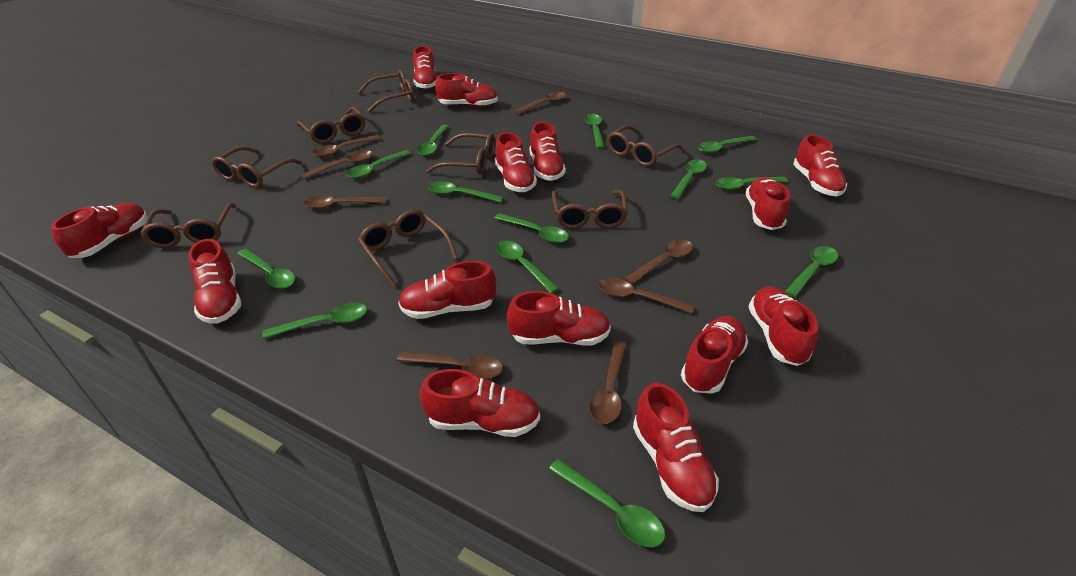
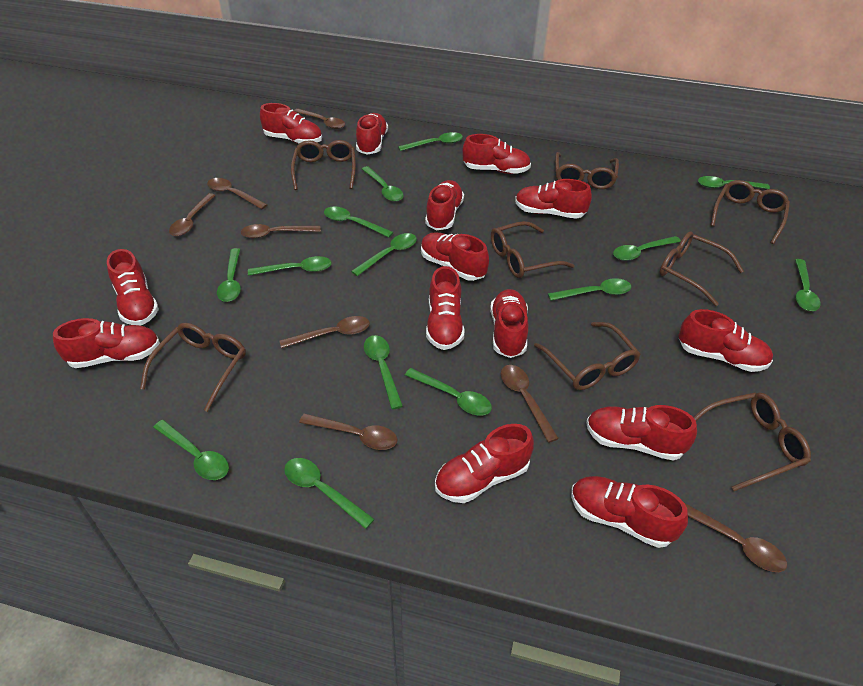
green spoon: 13 -> 14

